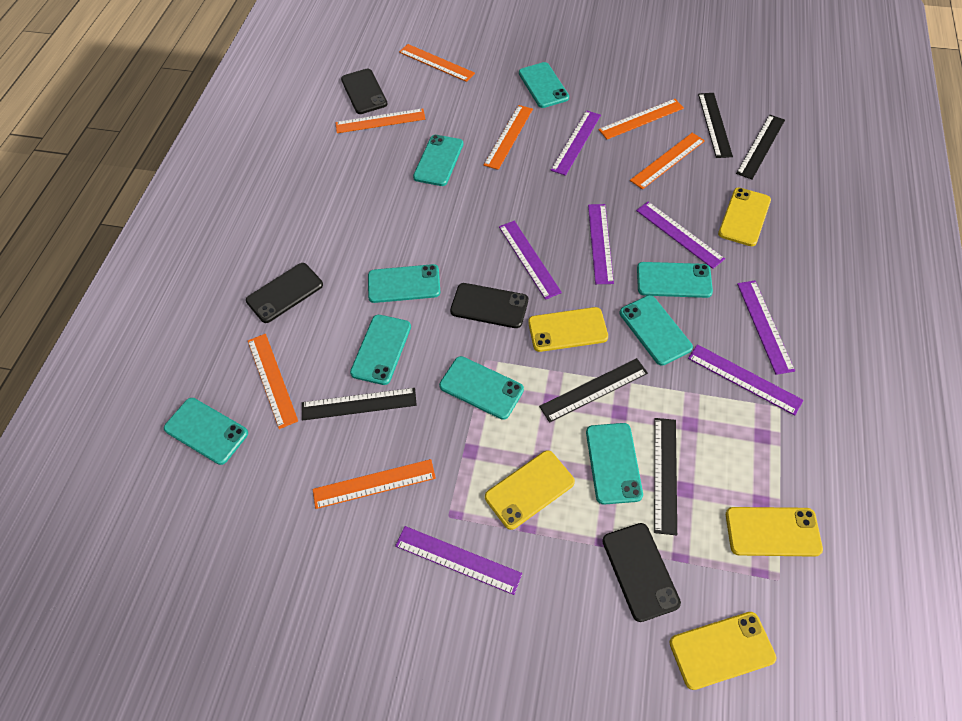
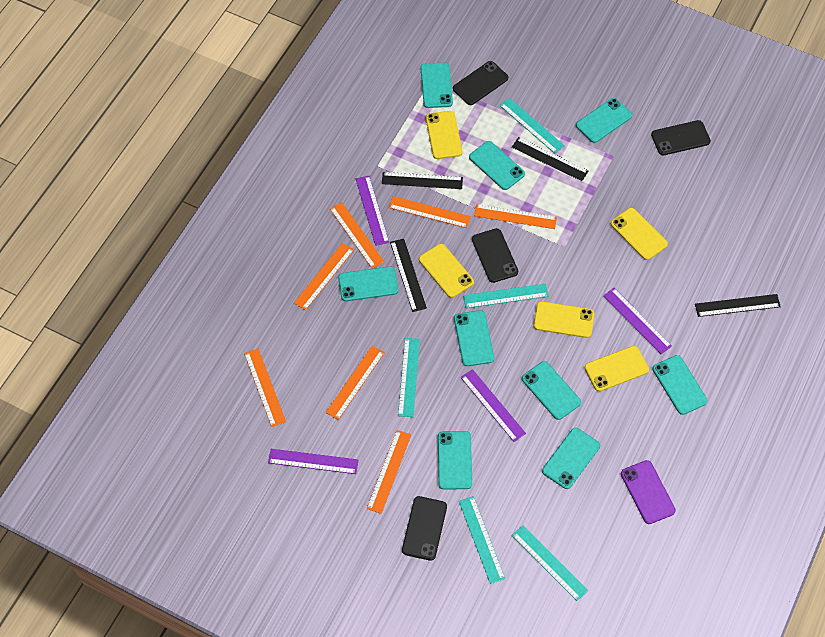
black ruler: 5 -> 4
purple phone: 0 -> 1
purple ruler: 7 -> 4
turquoise ruler: 0 -> 5

